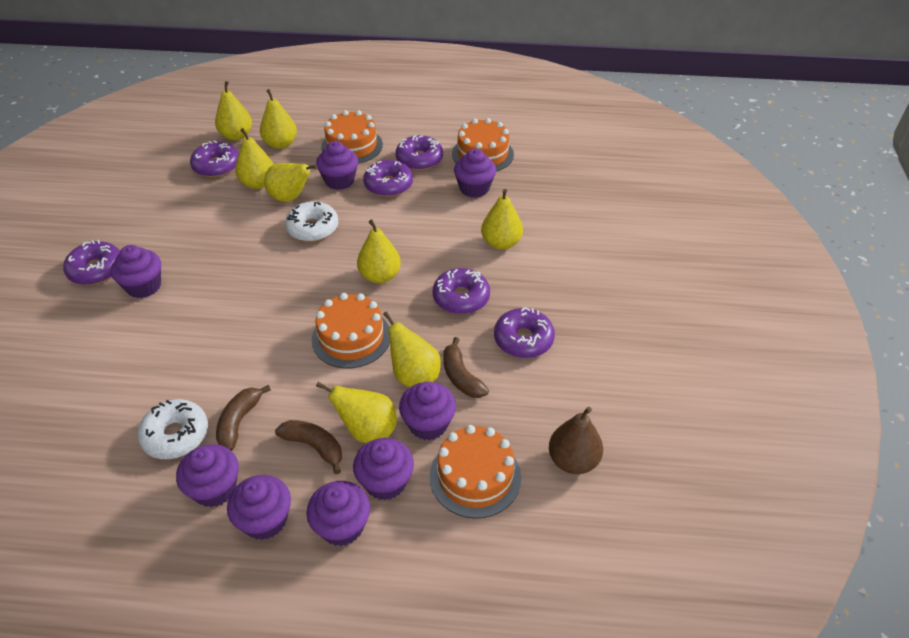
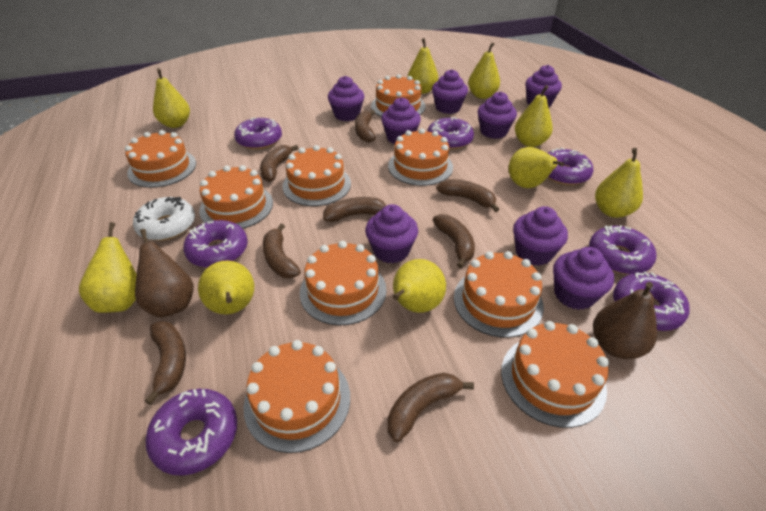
brown banana: 3 -> 8
brown pear: 1 -> 2
orange cake: 4 -> 9
purple donut: 6 -> 7
white donut: 2 -> 1
yellow pear: 8 -> 9

